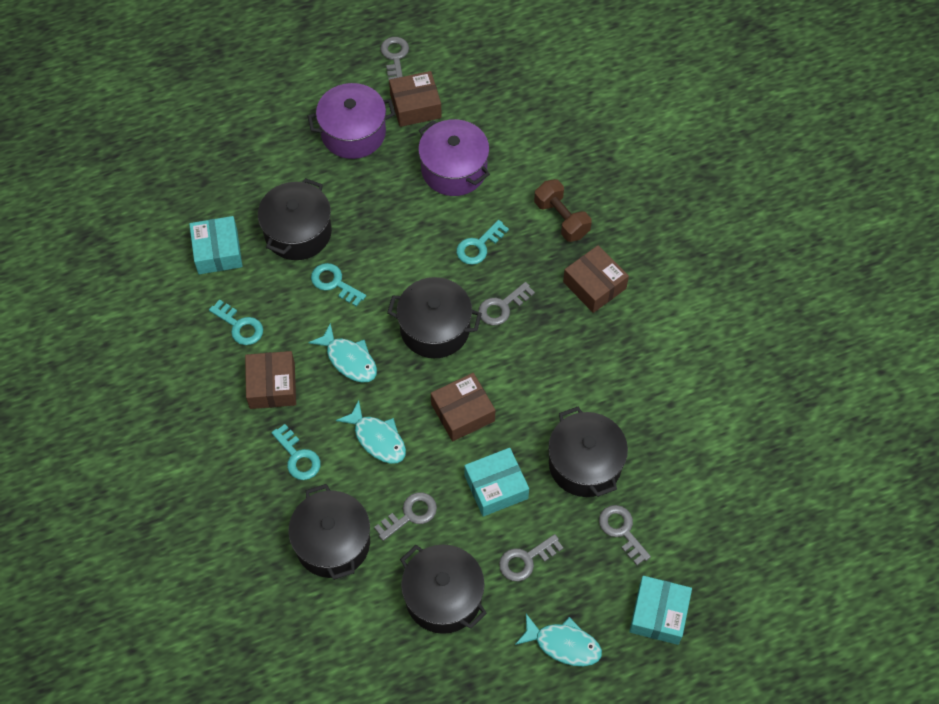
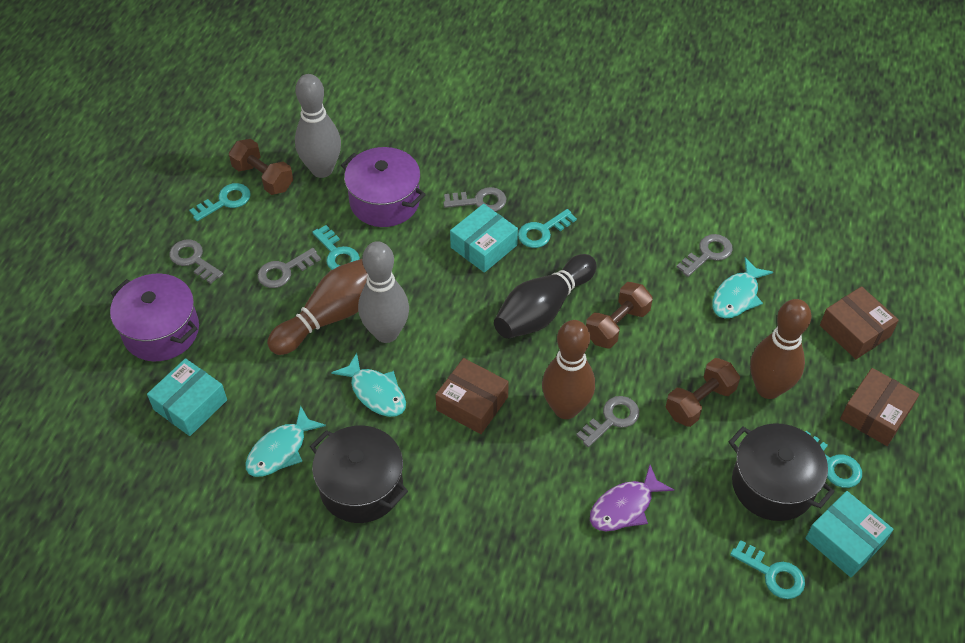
black bowling pin: 0 -> 1
black pot: 5 -> 2
brown bowling pin: 0 -> 3
brown box: 4 -> 3
brown dumbbell: 1 -> 3
grey bowling pin: 0 -> 2
purple fish: 0 -> 1
turquoise key: 4 -> 5

